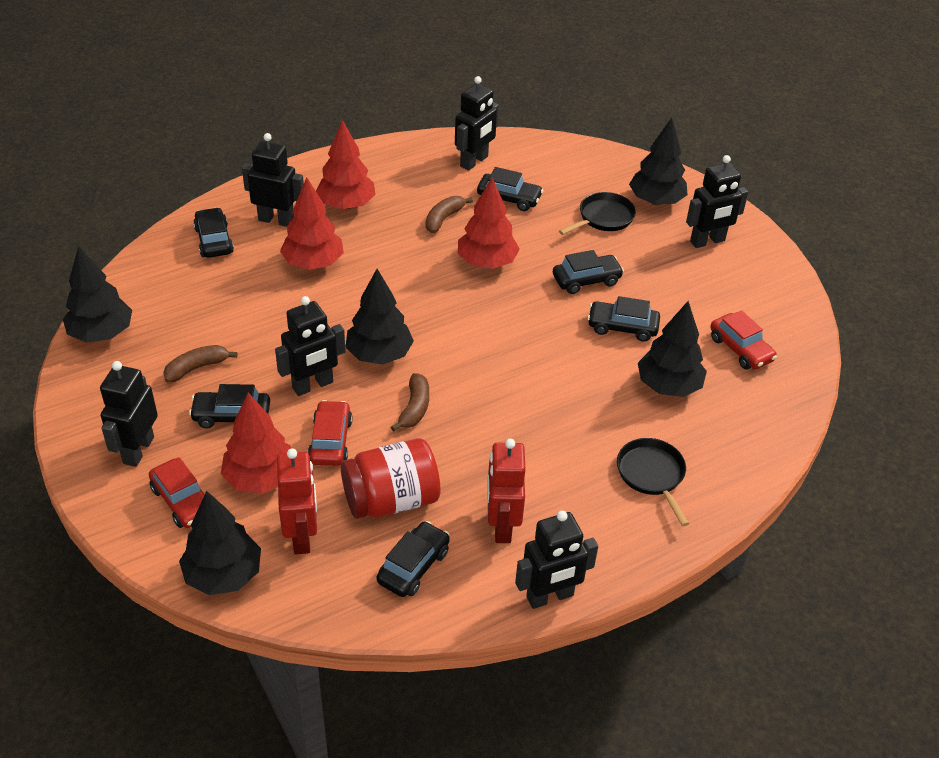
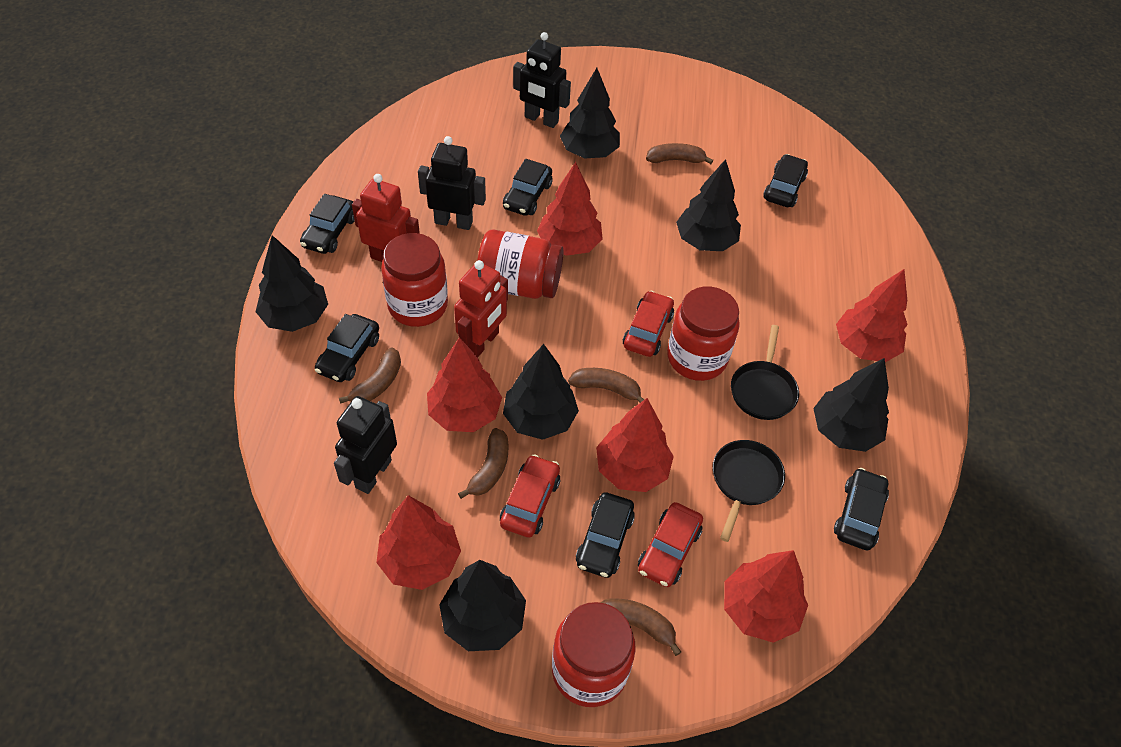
black robot: 6 -> 3
black tree: 5 -> 6
brown banana: 3 -> 5
red jar: 1 -> 4
red tree: 4 -> 6

